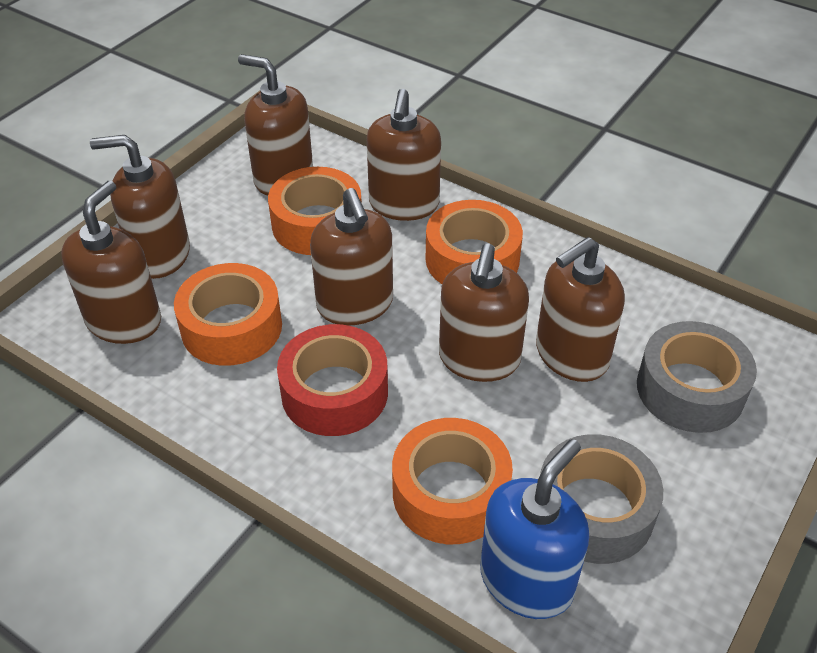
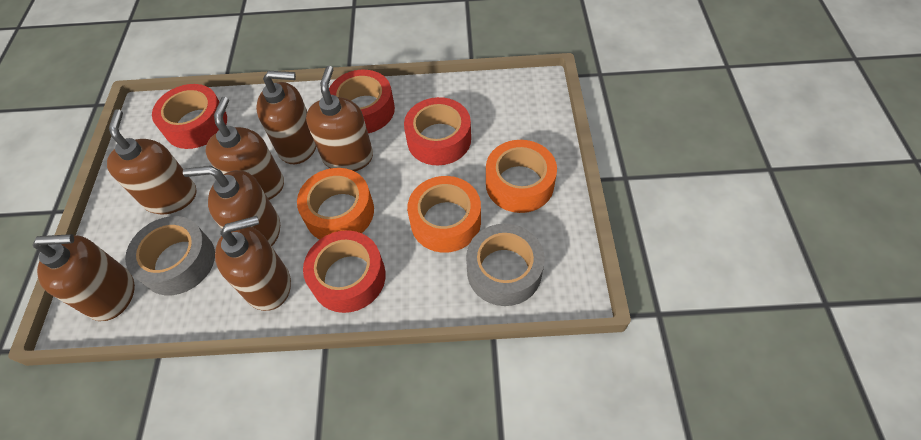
blue soap dispenser: 1 -> 0
orange tape: 4 -> 3
red tape: 1 -> 4

